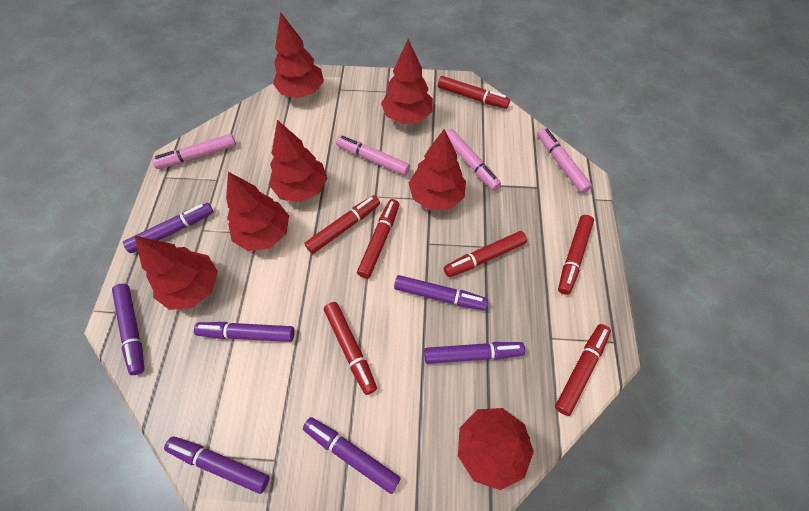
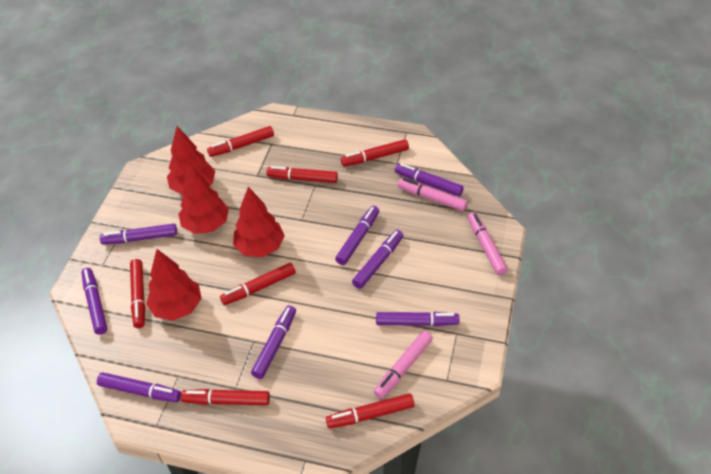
pink marker: 4 -> 3
purple marker: 7 -> 8
red tree: 7 -> 4

